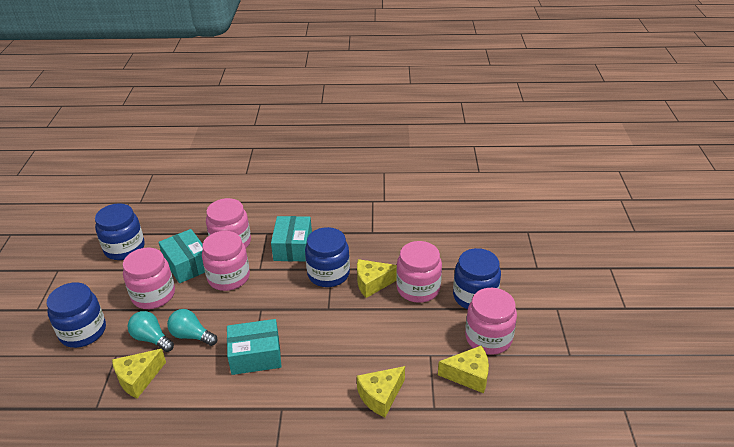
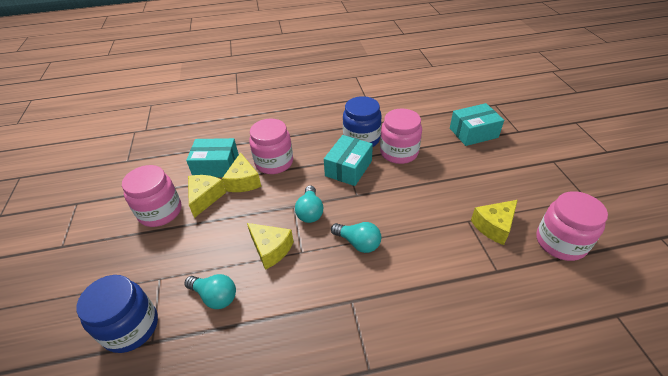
blue jar: 4 -> 2
pink jar: 5 -> 4
turquoise light bulb: 2 -> 3

